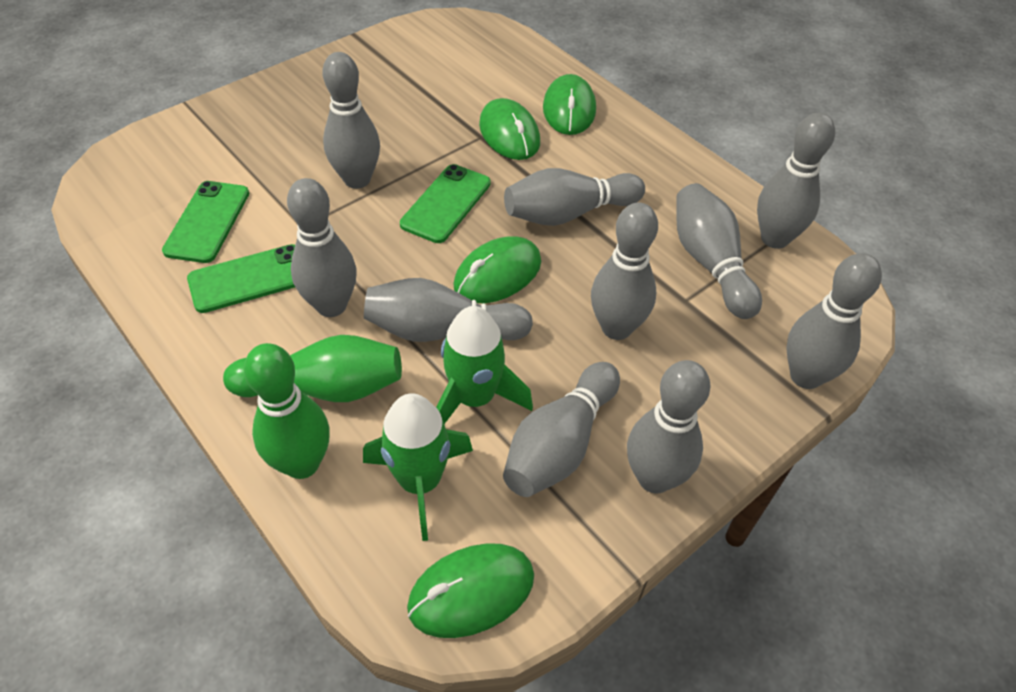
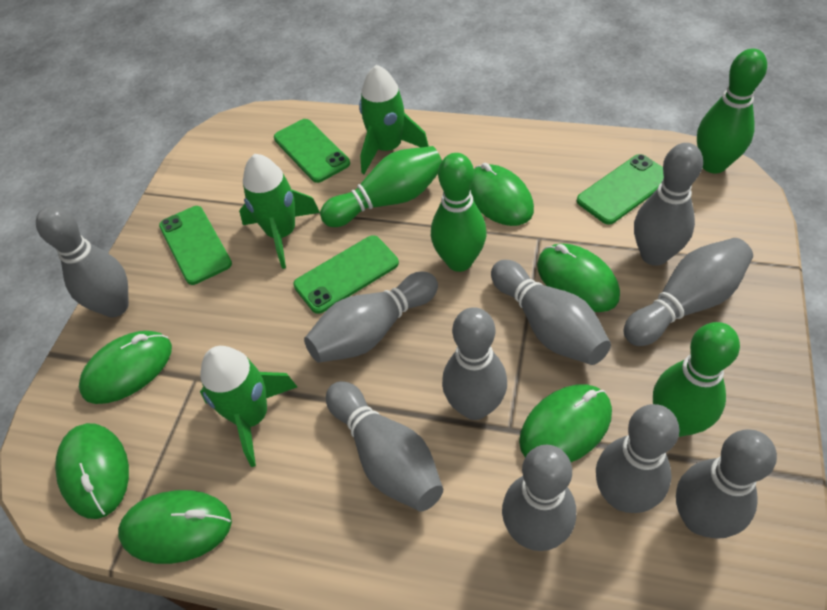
green bowling pin: 2 -> 4
green mouse: 4 -> 6
green phone: 3 -> 4
green rocket: 2 -> 3

